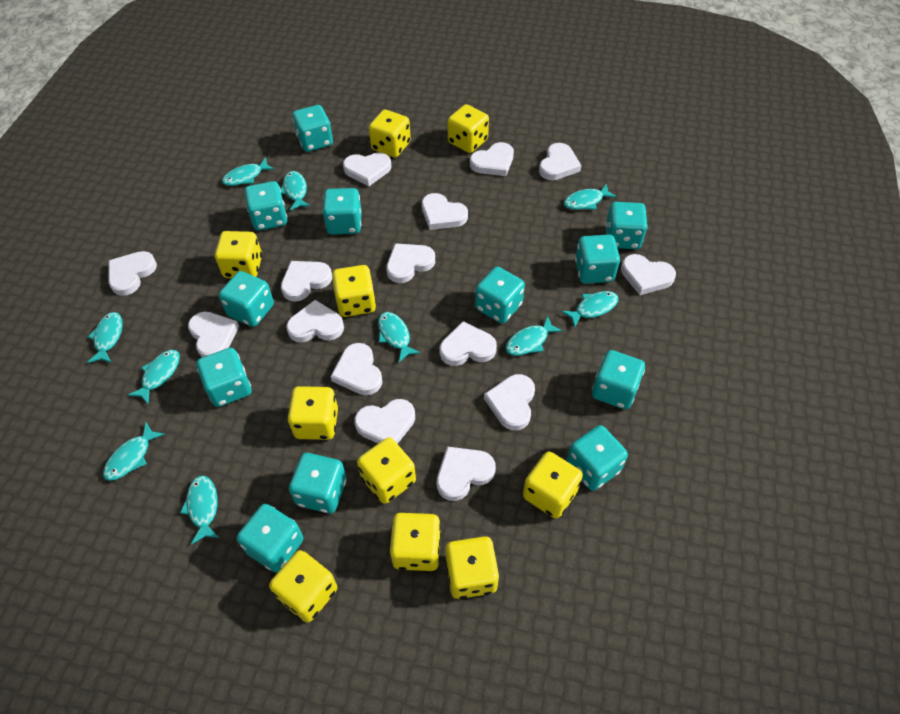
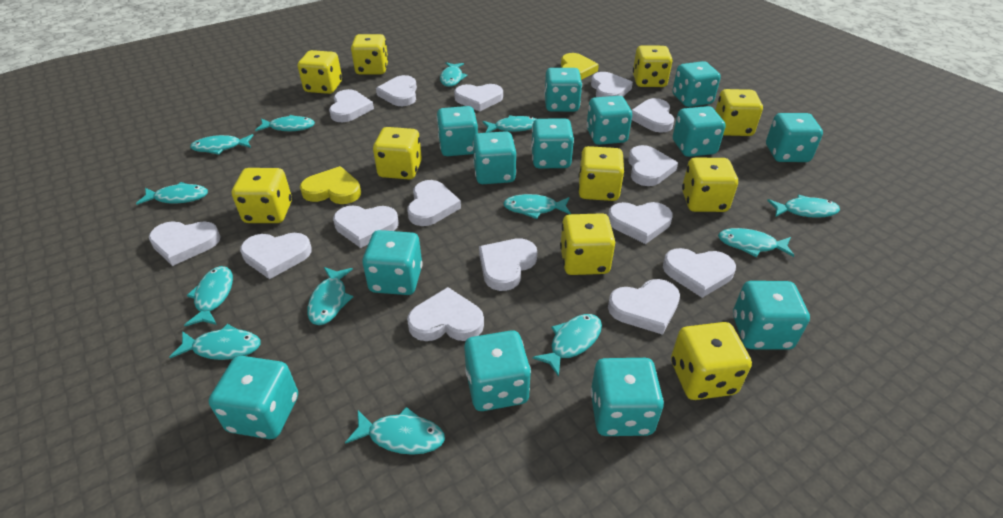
turquoise dice: 12 -> 13
turquoise fish: 10 -> 13
yellow heart: 0 -> 2

